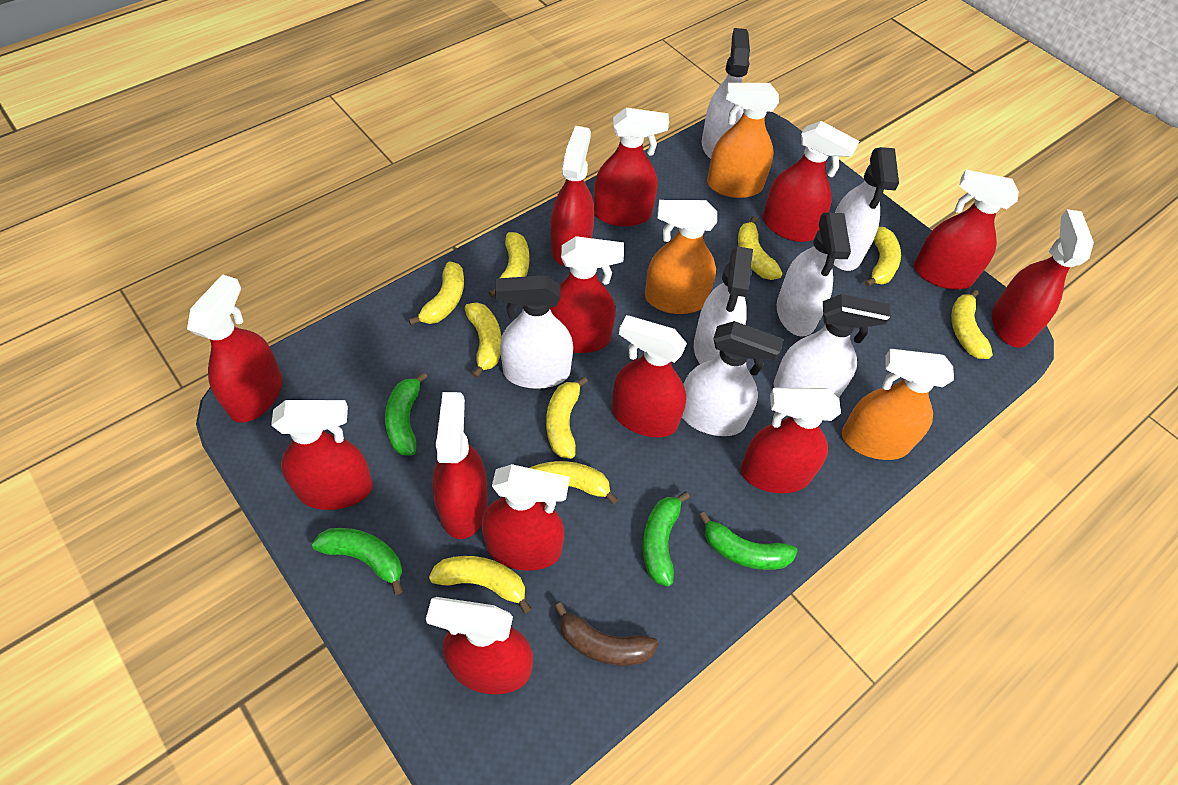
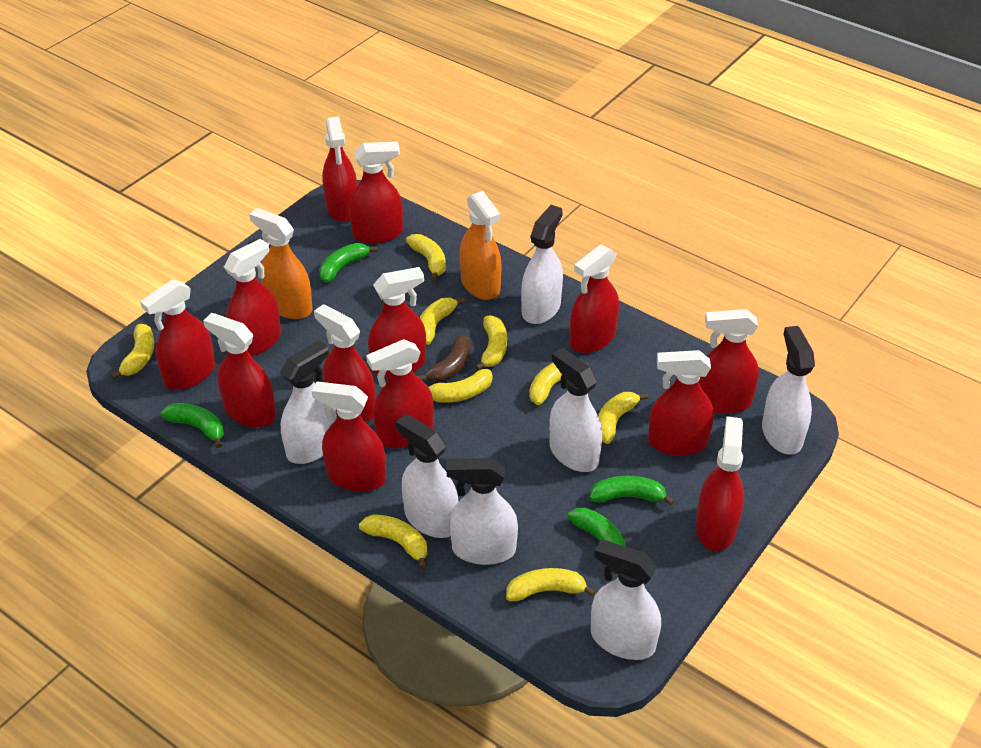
orange spray bottle: 3 -> 2

